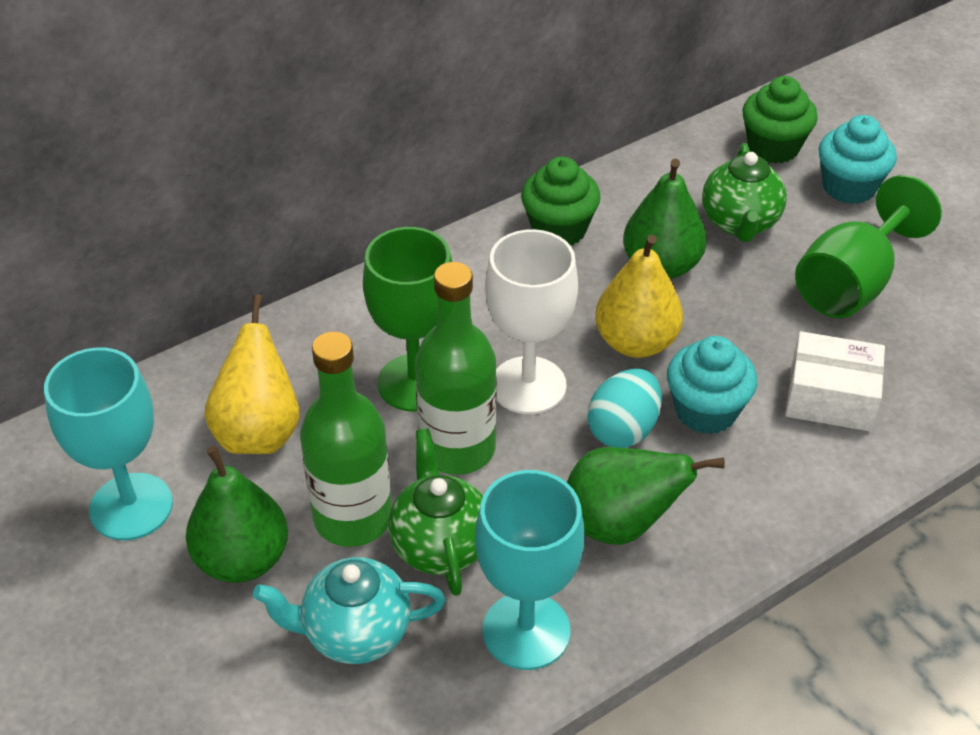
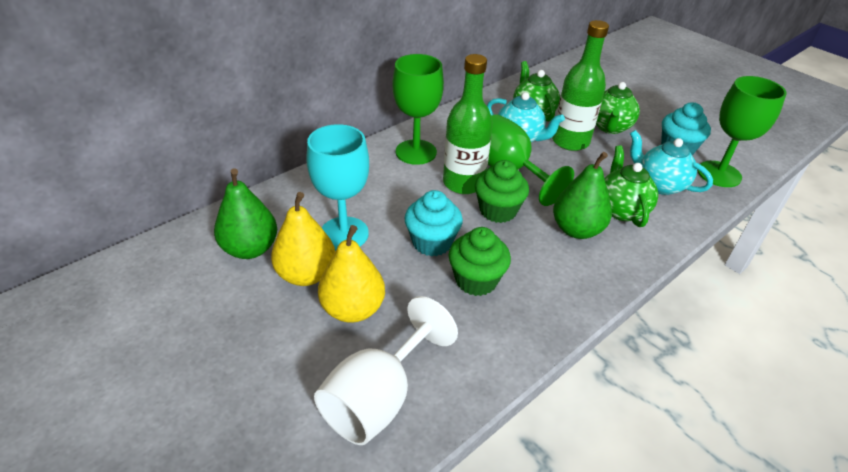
green goblet: 2 -> 3
green pear: 3 -> 2
green teapot: 2 -> 3
turquoise egg: 1 -> 0
turquoise goblet: 2 -> 1
turquoise teapot: 1 -> 2
white box: 1 -> 0

